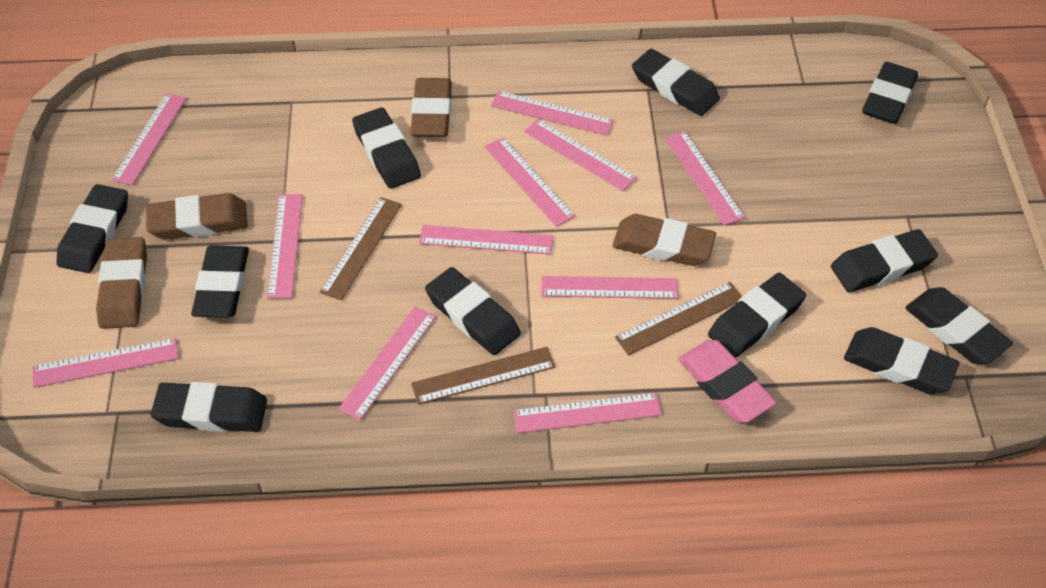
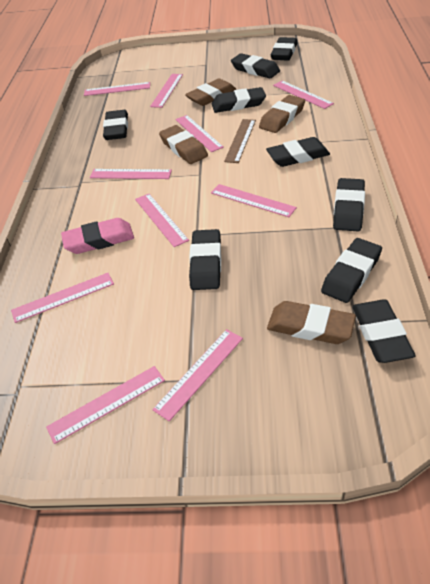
black eraser: 11 -> 9
brown ruler: 3 -> 1
pink ruler: 11 -> 10

